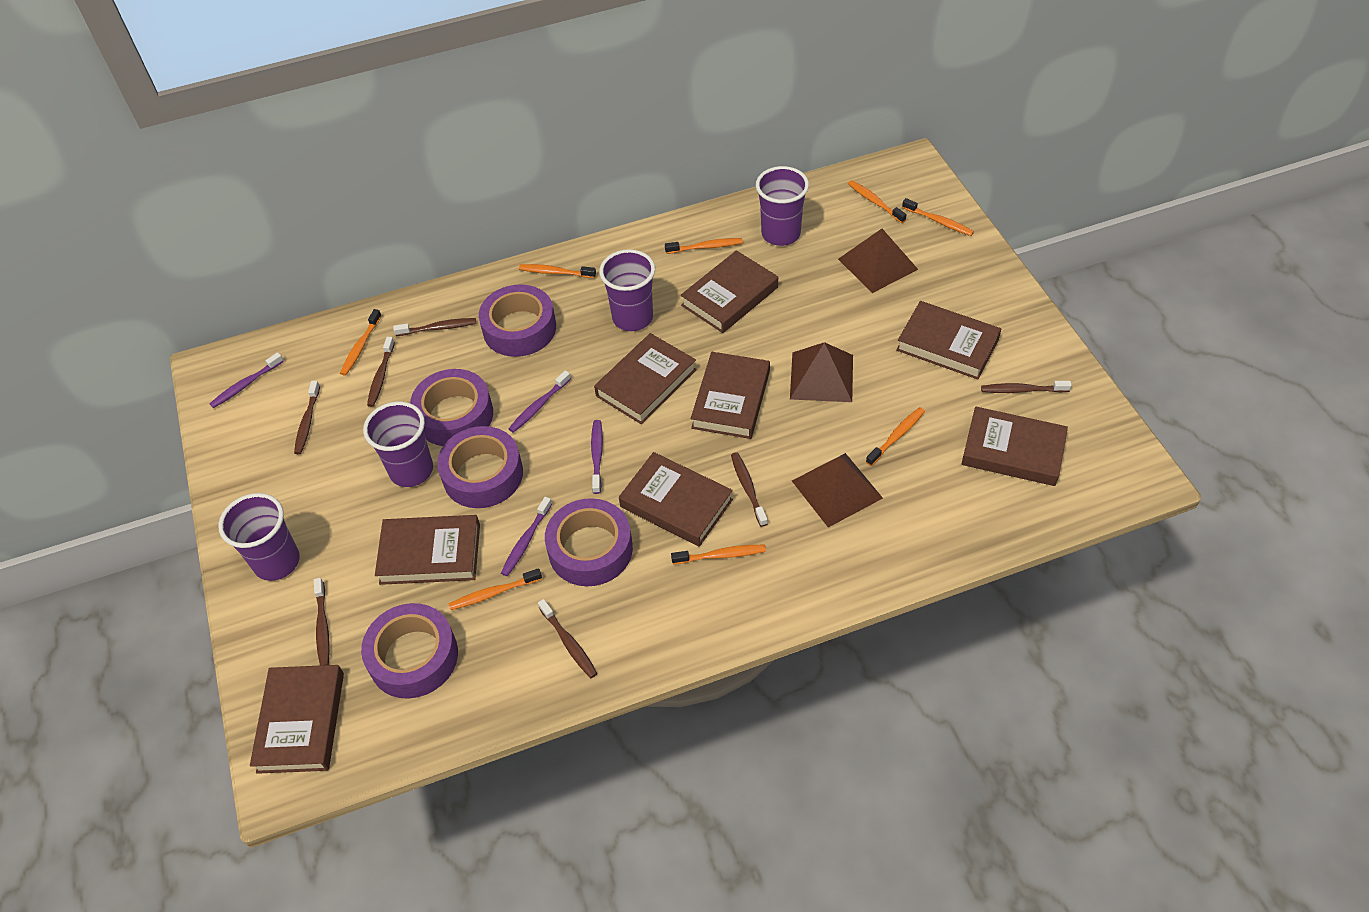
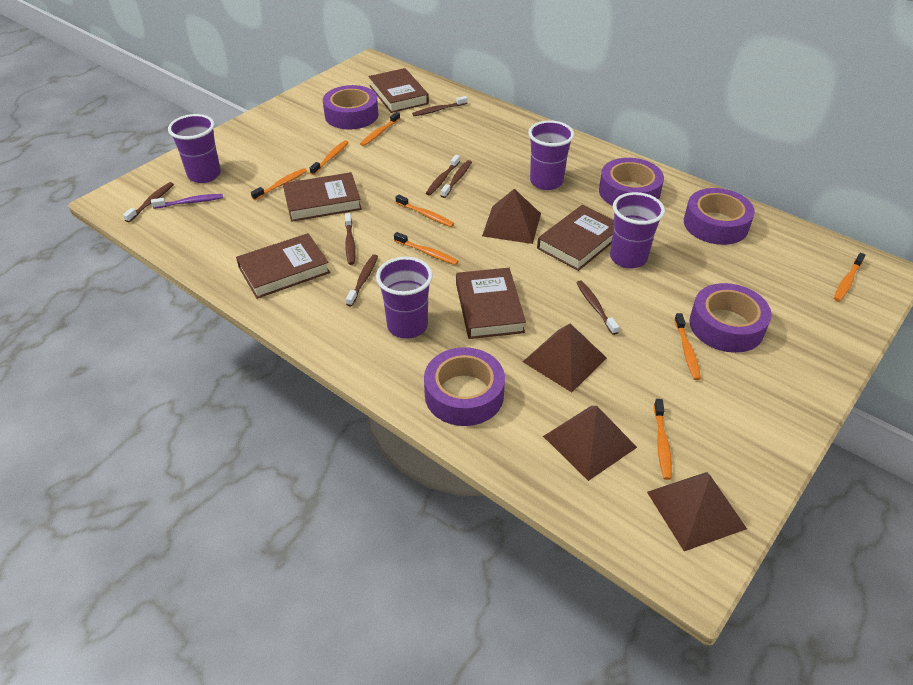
brown book: 8 -> 5
brown pyramid: 3 -> 4
purple toothbrush: 4 -> 1

